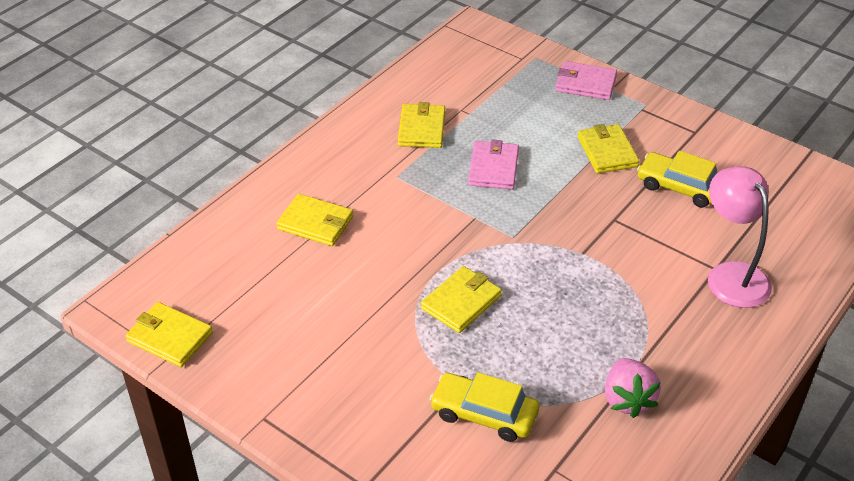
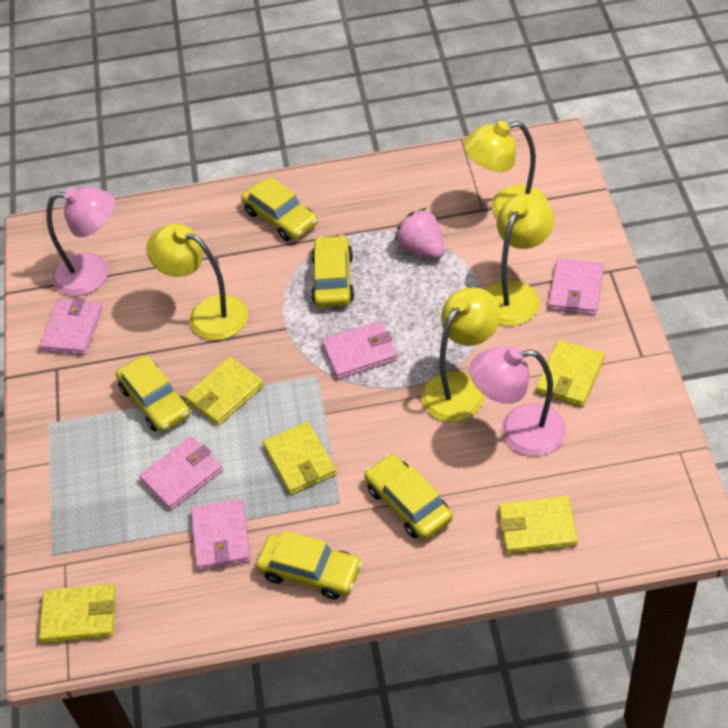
pink lamp: 1 -> 2
pink wallet: 2 -> 5
yellow car: 2 -> 5
yellow lamp: 0 -> 4

